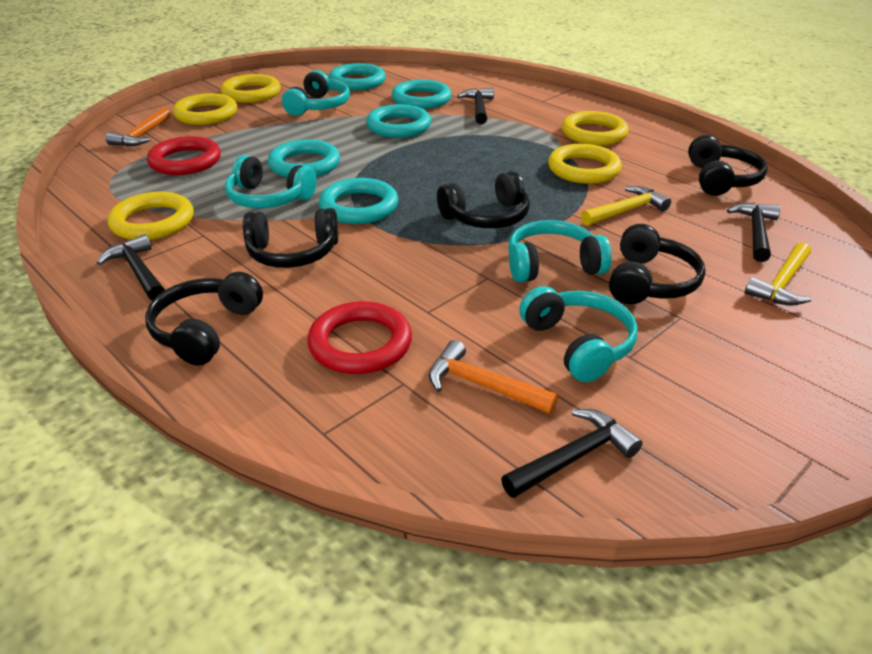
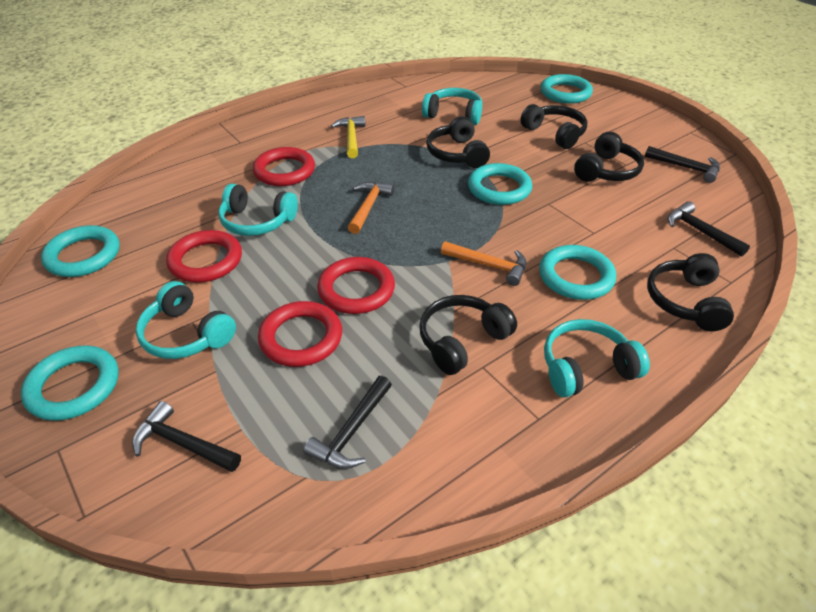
red ring: 2 -> 4
yellow hammer: 2 -> 1
yellow ring: 5 -> 0

